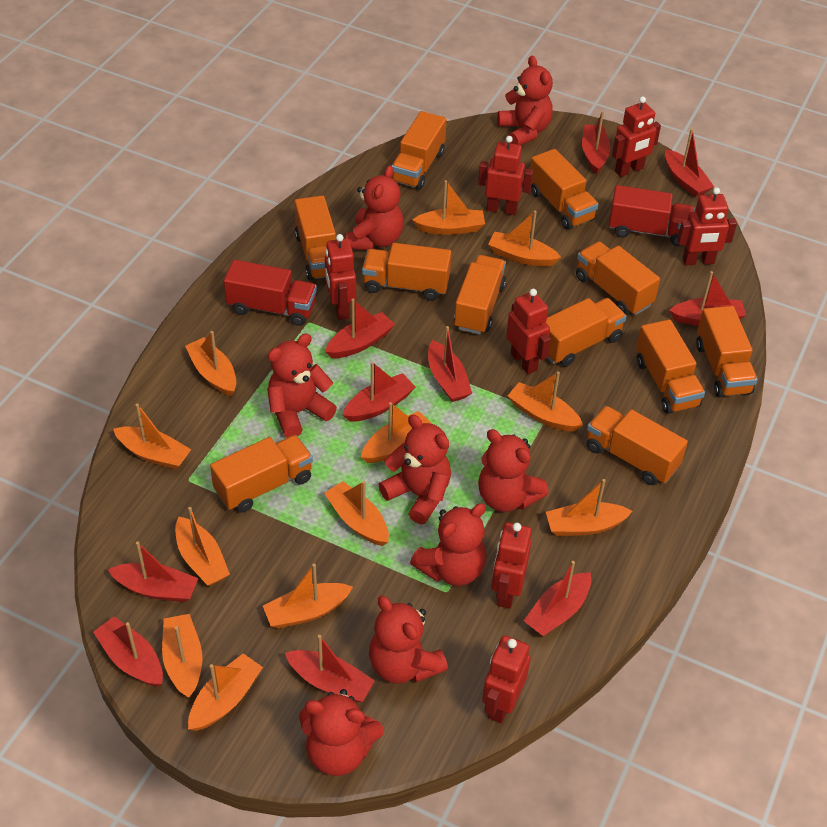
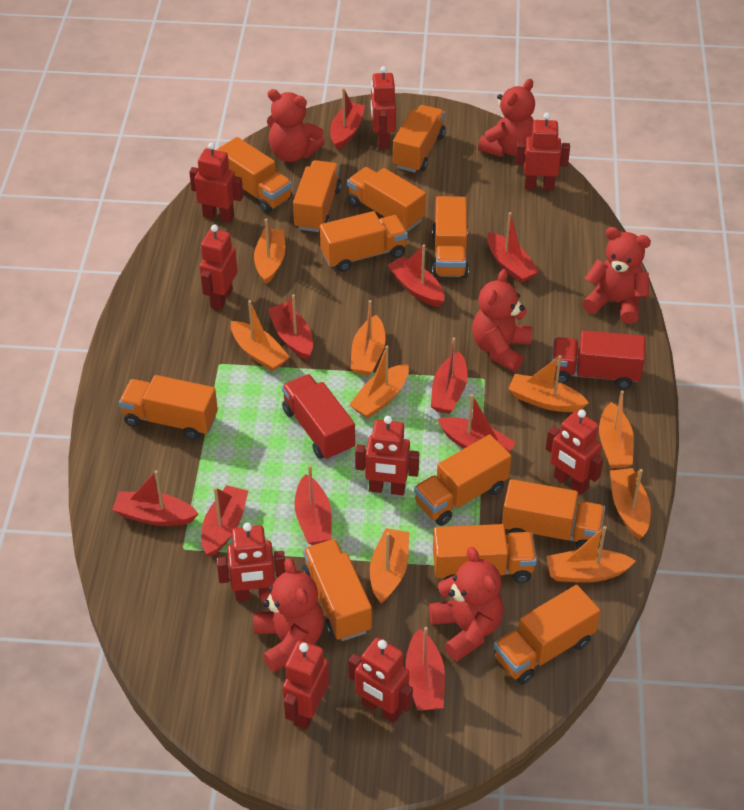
orange boat: 12 -> 9
orange truck: 11 -> 12
red robot: 7 -> 9
red teddy bear: 8 -> 6

